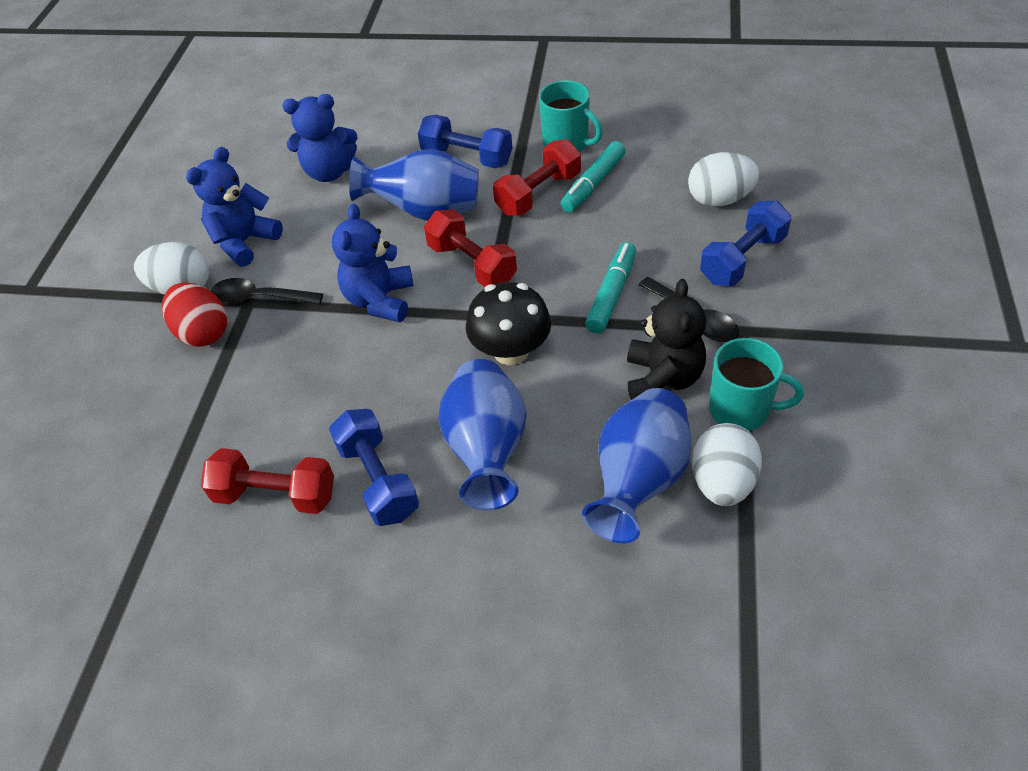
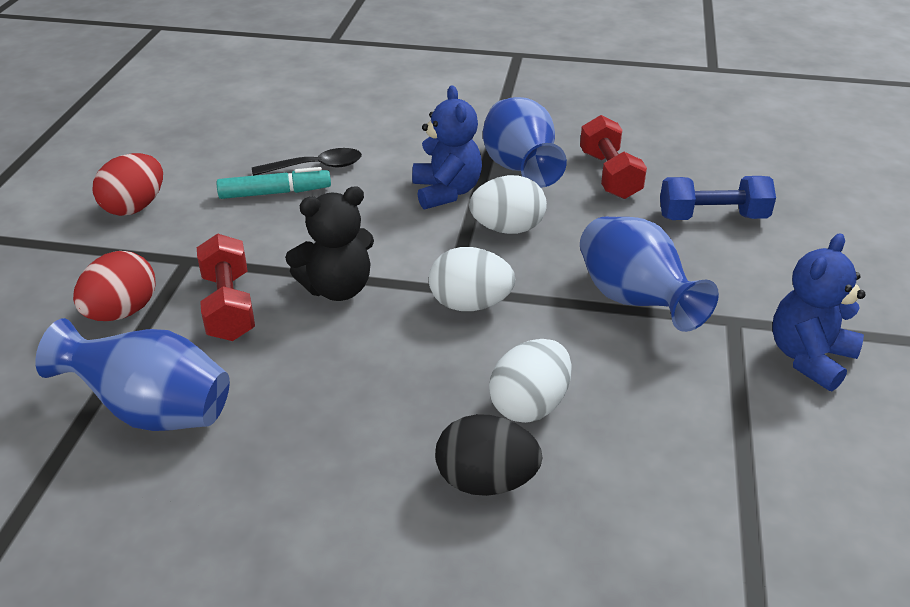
black egg: 0 -> 1
black mushroom: 1 -> 0
black spoon: 2 -> 1
blue dumbbell: 3 -> 1
blue teddy bear: 3 -> 2
red dumbbell: 3 -> 2
red egg: 1 -> 2
turquoise marker: 2 -> 1
turquoise mug: 2 -> 0

